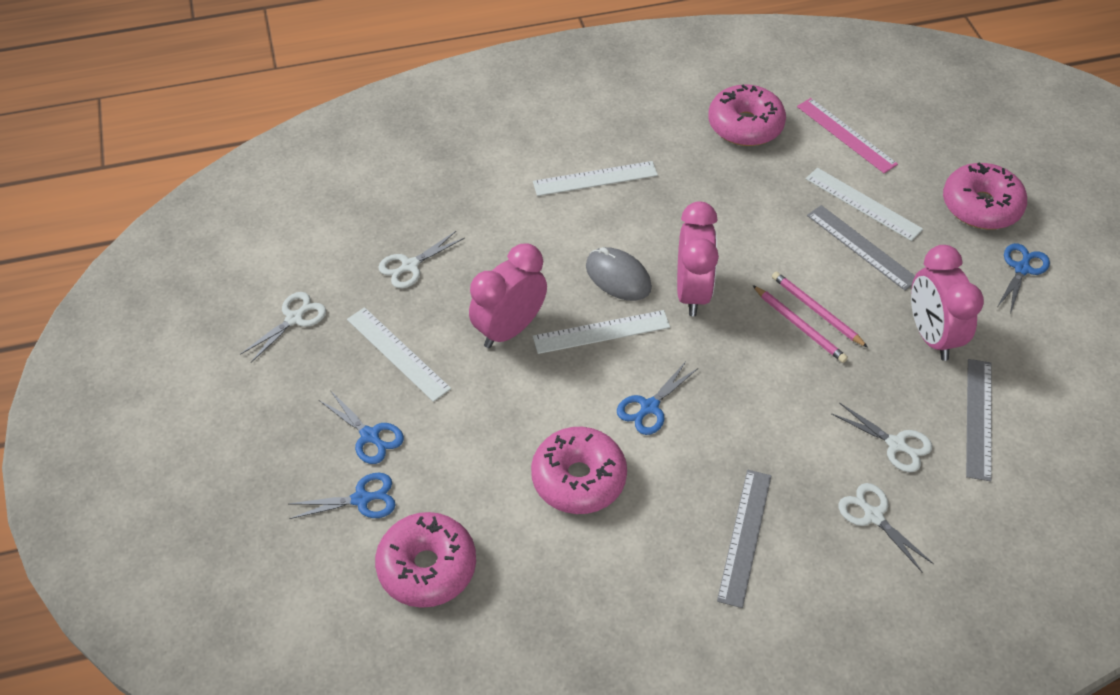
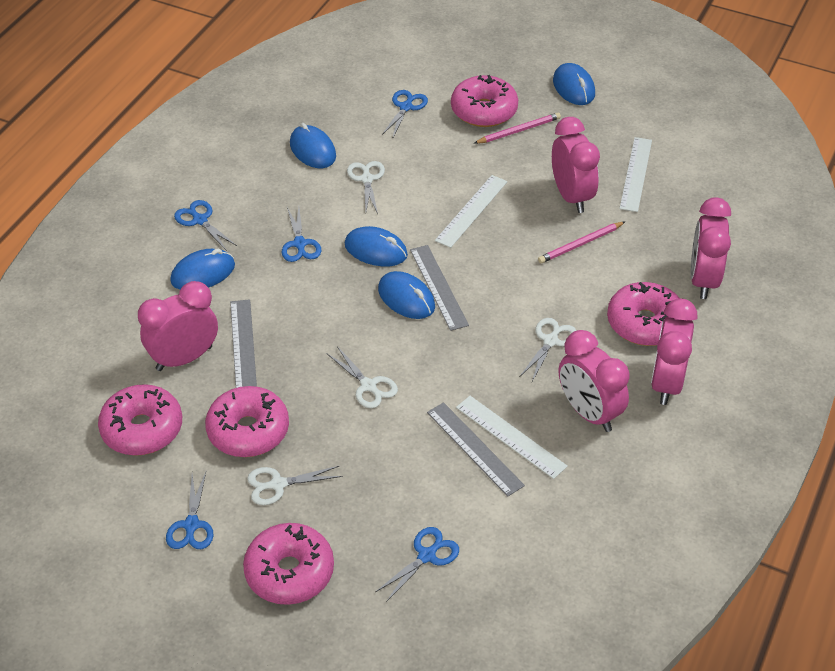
blue mouse: 0 -> 5
blue scissors: 4 -> 5
grey mouse: 1 -> 0
pink clock: 3 -> 5
pink donut: 4 -> 5
pink ruler: 1 -> 0
white ruler: 4 -> 3

